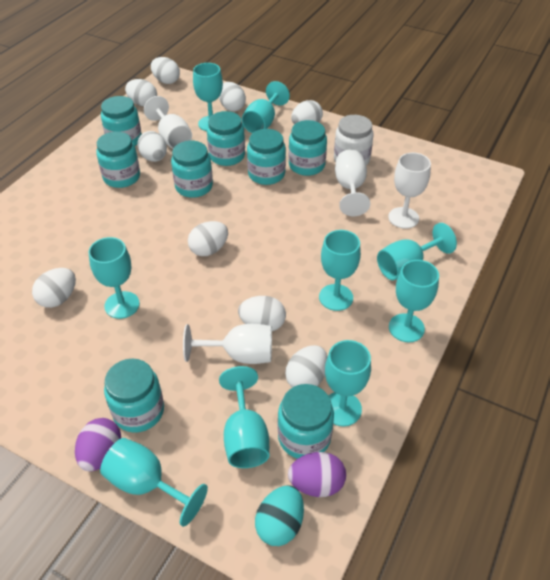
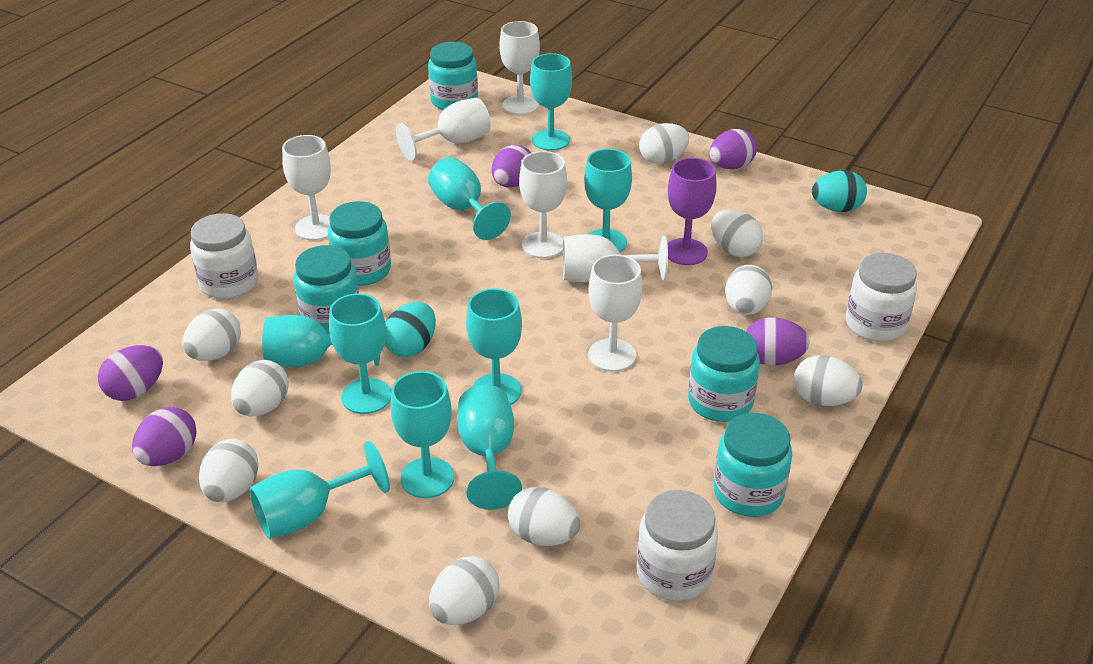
purple egg: 2 -> 5
purple goblet: 0 -> 1
turquoise egg: 1 -> 2
turquoise jar: 8 -> 5
white goblet: 4 -> 6
white jar: 1 -> 3

